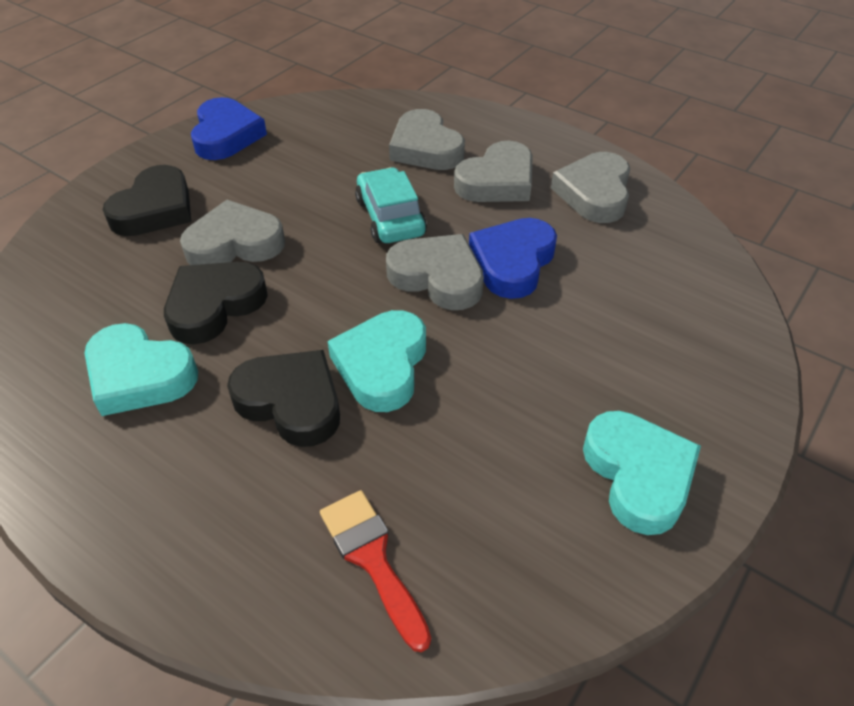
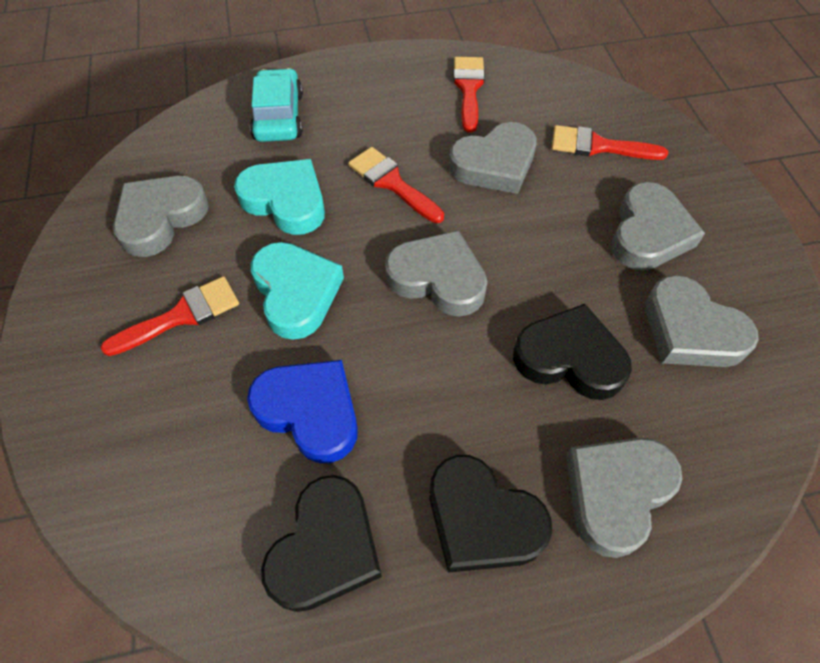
blue heart: 2 -> 1
grey heart: 5 -> 6
red brush: 1 -> 4
turquoise heart: 3 -> 2

